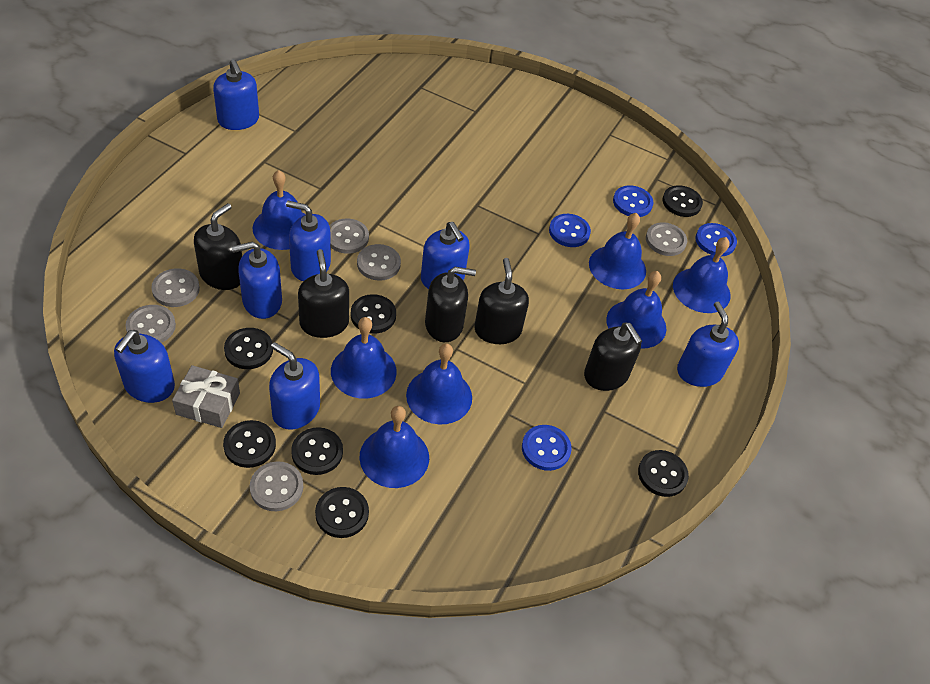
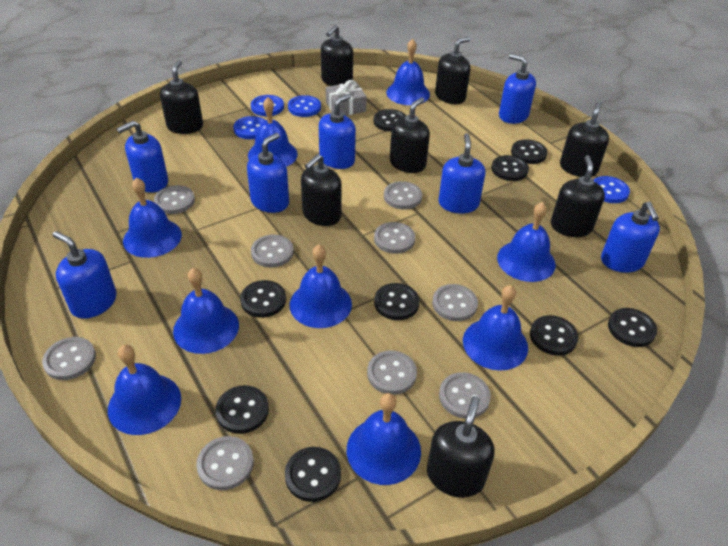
black button: 7 -> 9
black soap dispenser: 5 -> 8
blue bell: 7 -> 9
grey button: 6 -> 9

